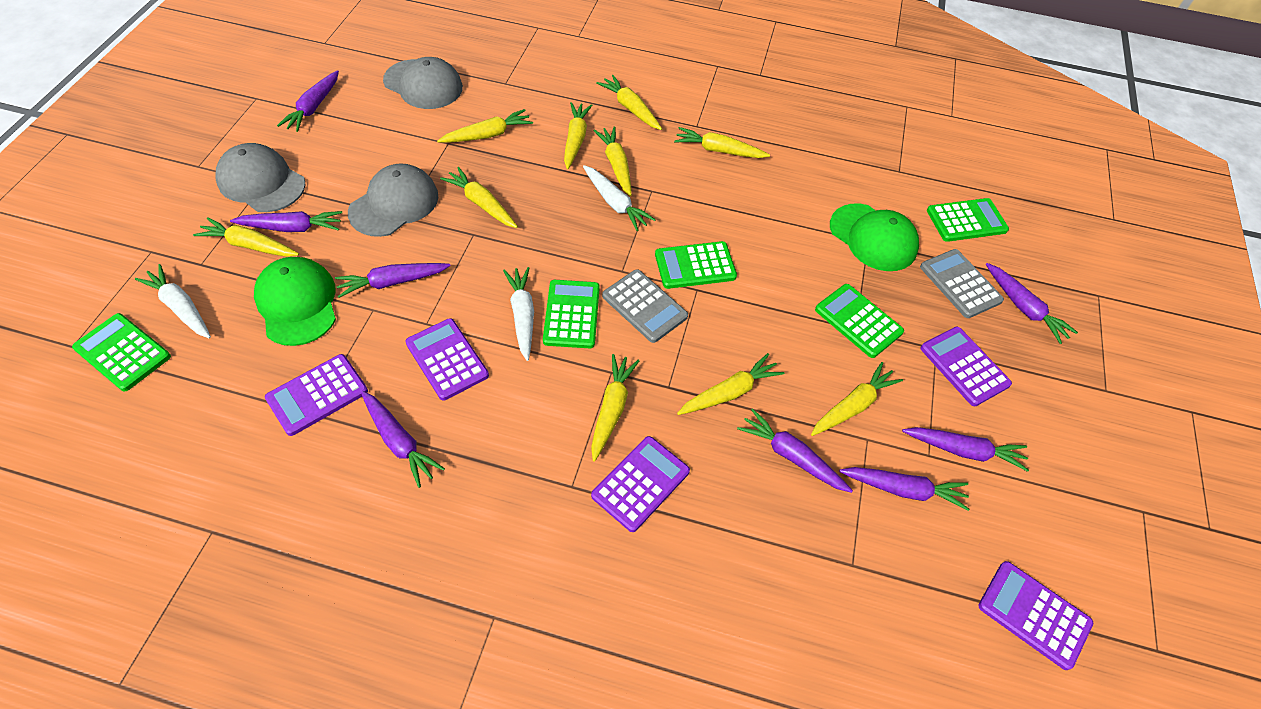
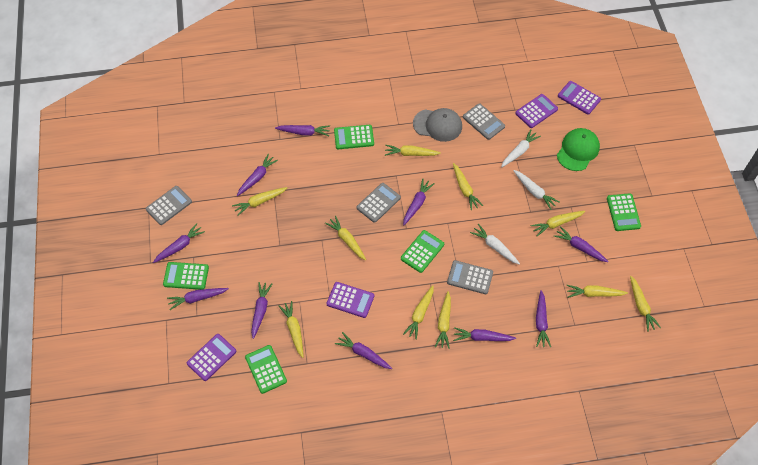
green cap: 2 -> 1
grey calculator: 2 -> 4
grey cap: 3 -> 1
purple calculator: 5 -> 4
purple carrot: 8 -> 10

